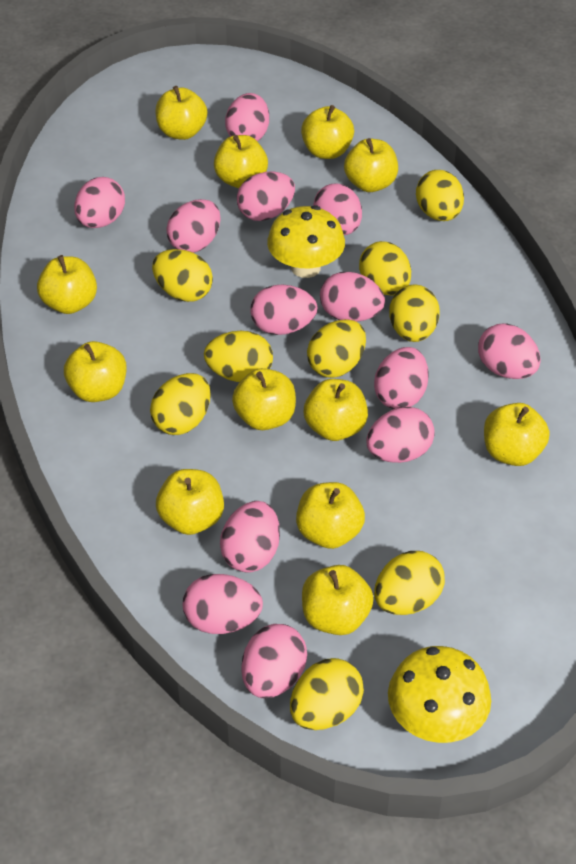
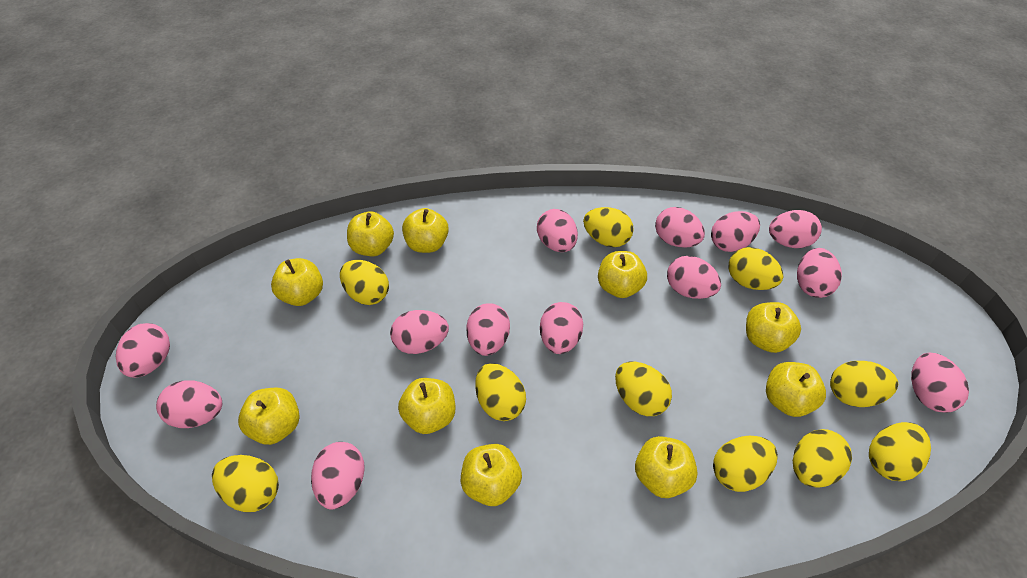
yellow apple: 12 -> 10
yellow egg: 9 -> 10
yellow mushroom: 2 -> 0

